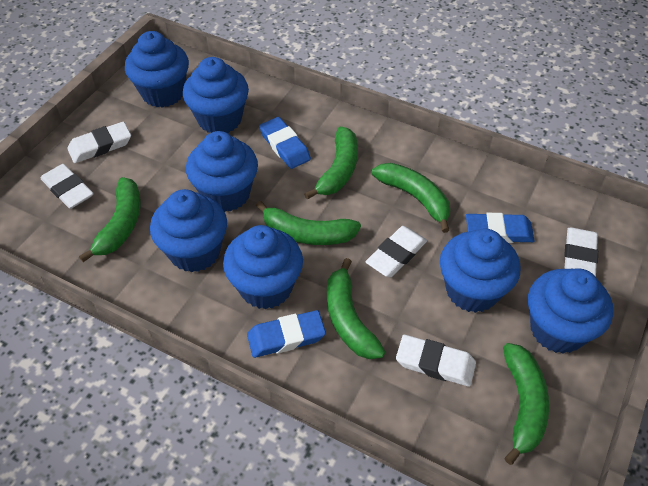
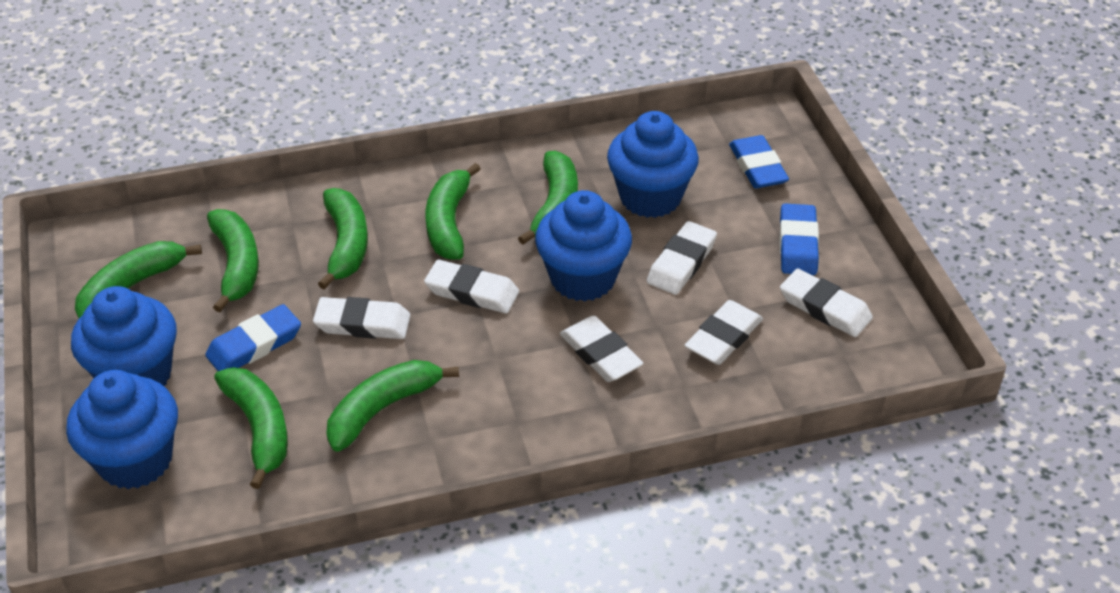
blue cupcake: 7 -> 4
green banana: 6 -> 7
white eraser: 5 -> 6

